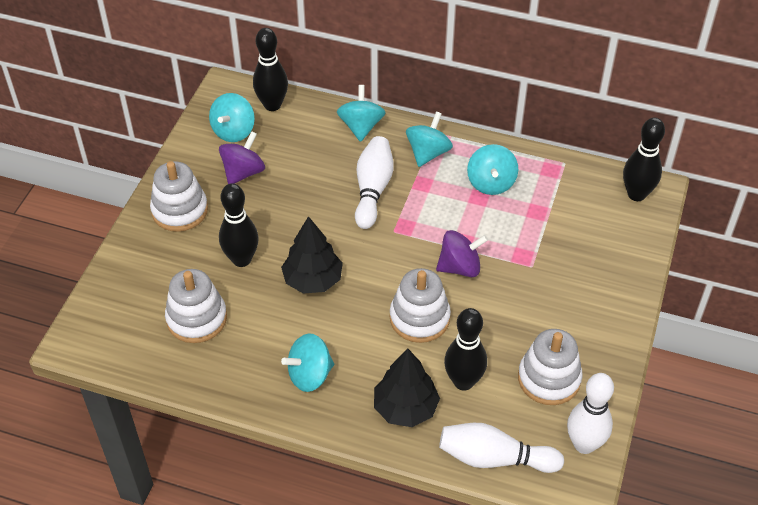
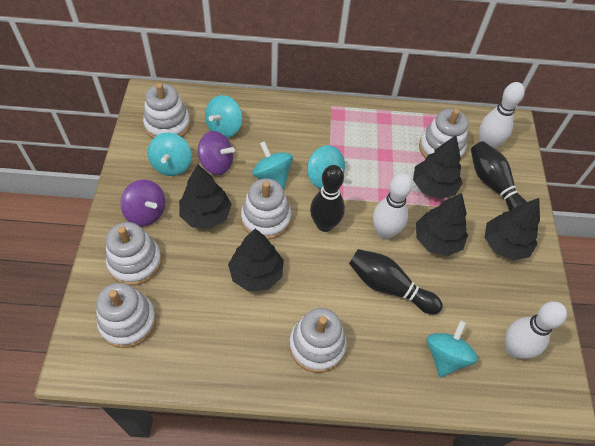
black bowling pin: 4 -> 3
black tree: 2 -> 5
white stacking toy: 4 -> 6

